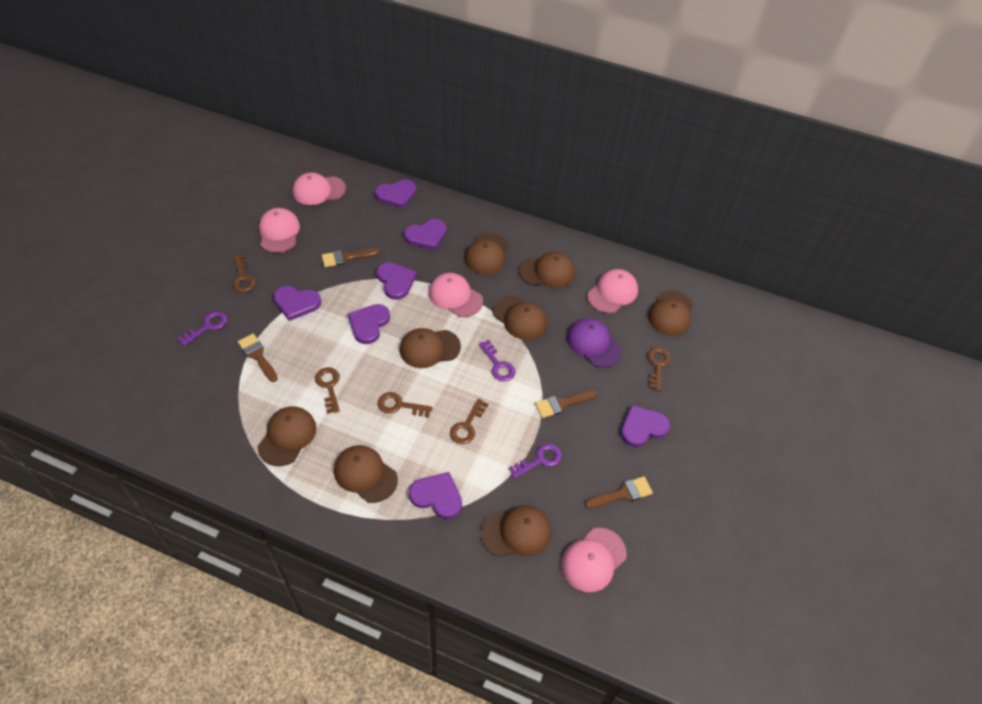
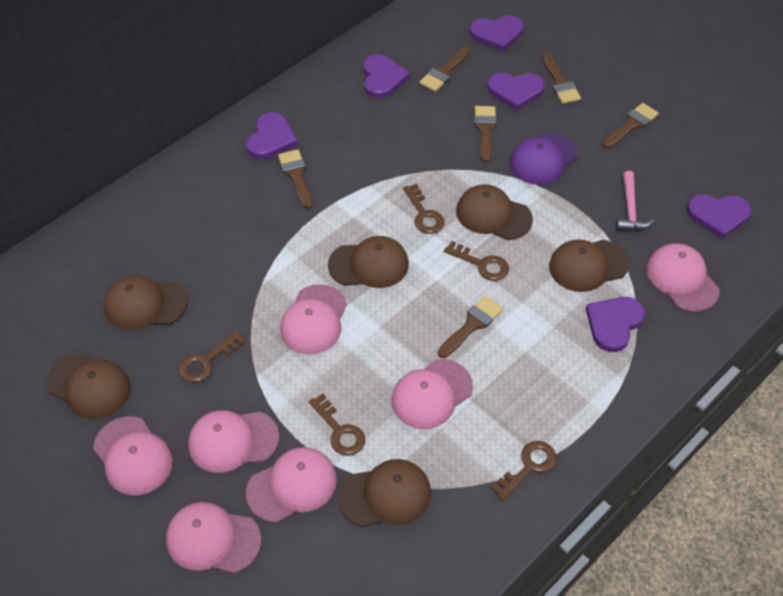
brown brush: 4 -> 6
brown cap: 8 -> 6
pink cap: 5 -> 7
pink hammer: 0 -> 1
purple heart: 7 -> 6
purple key: 3 -> 0

